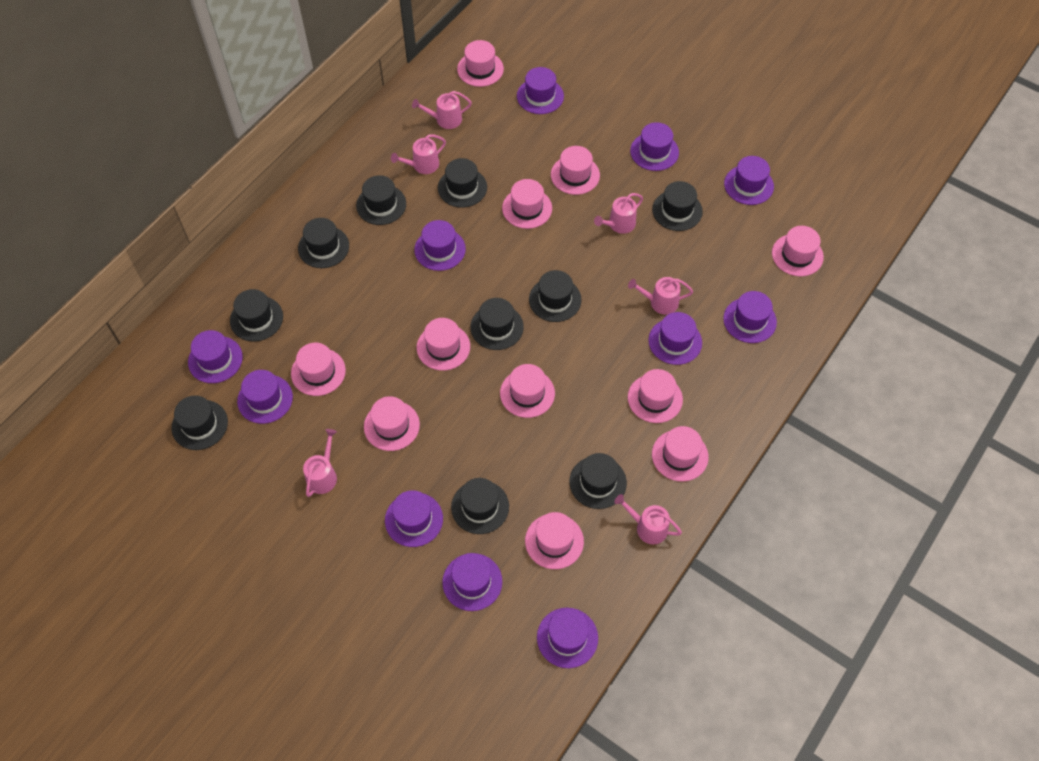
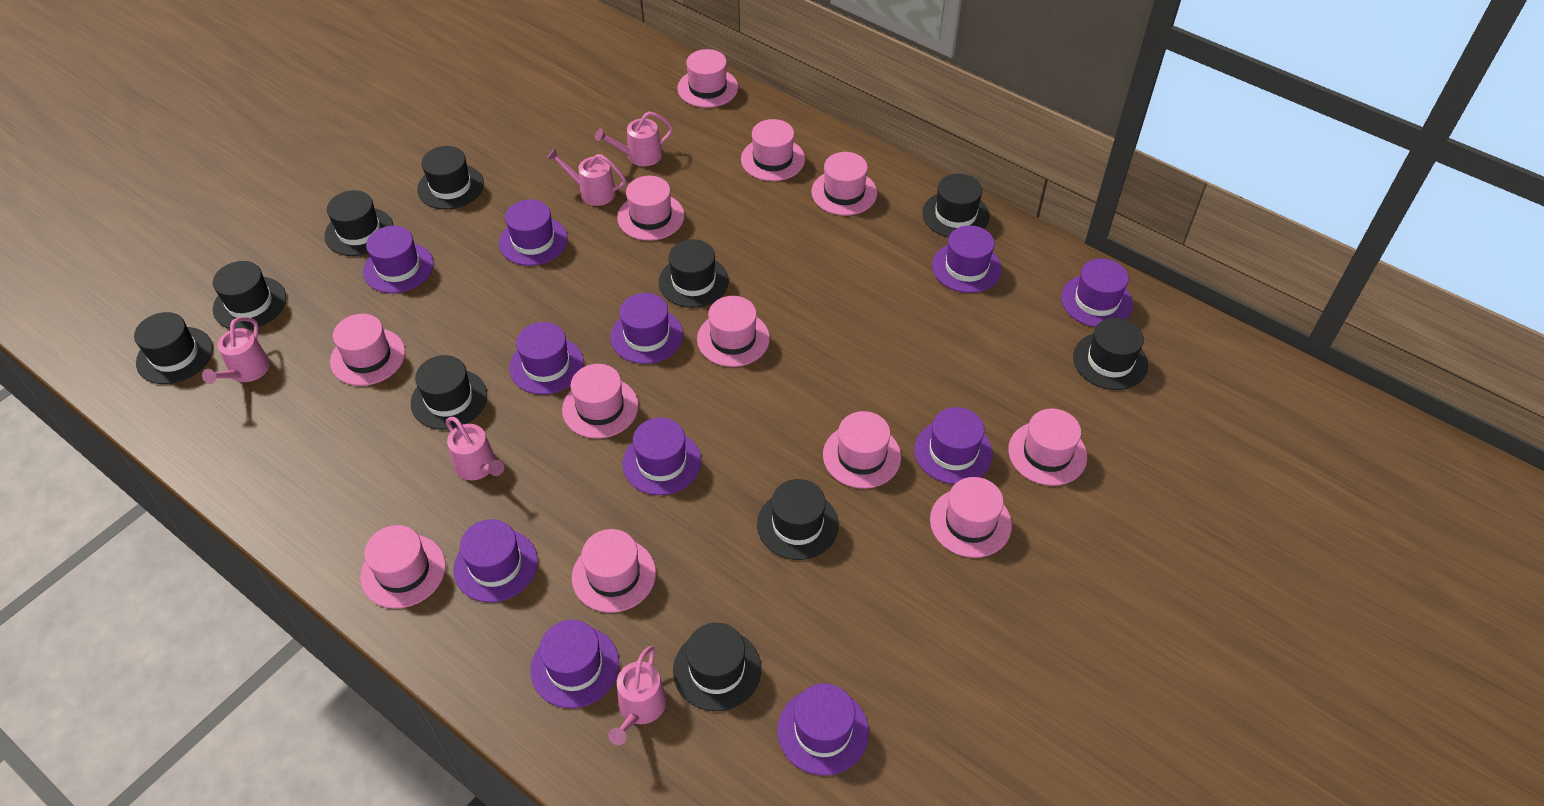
pink hat: 11 -> 12
pink watering can: 6 -> 5

